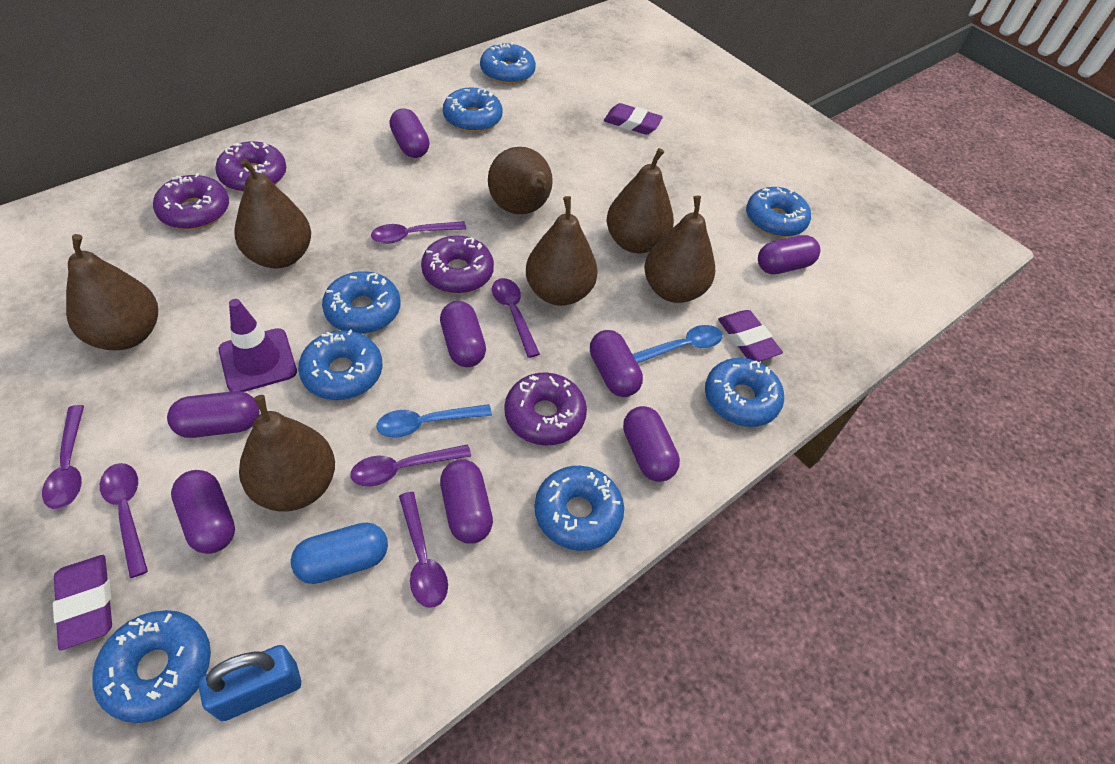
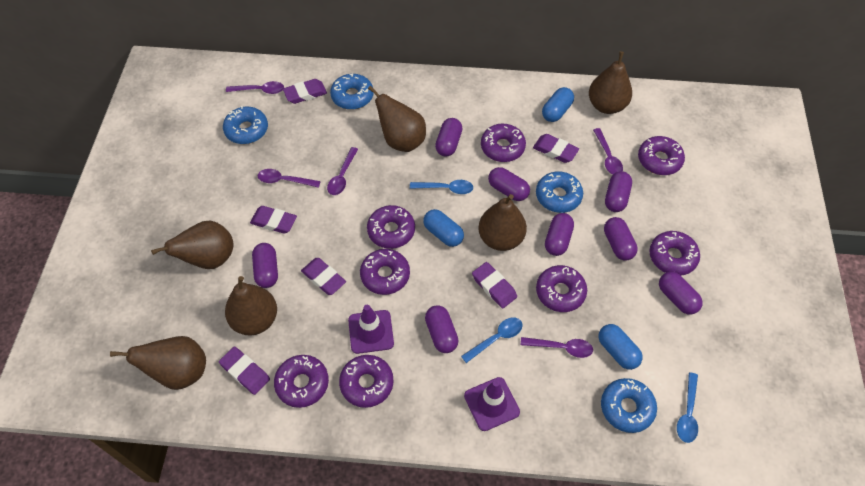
blue capsule: 1 -> 3
blue donut: 8 -> 4
blue padlock: 1 -> 0
blue spoon: 2 -> 3
brown pear: 7 -> 6
purple donut: 4 -> 8
purple eraser: 3 -> 6
purple spoon: 6 -> 5
purple traffic cone: 1 -> 2

